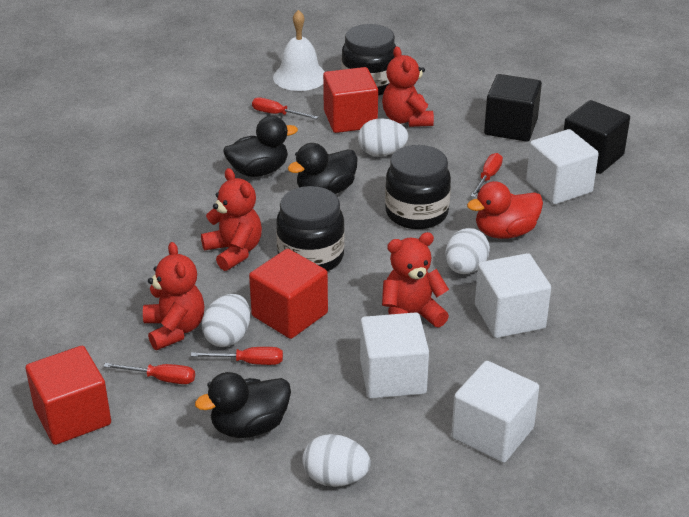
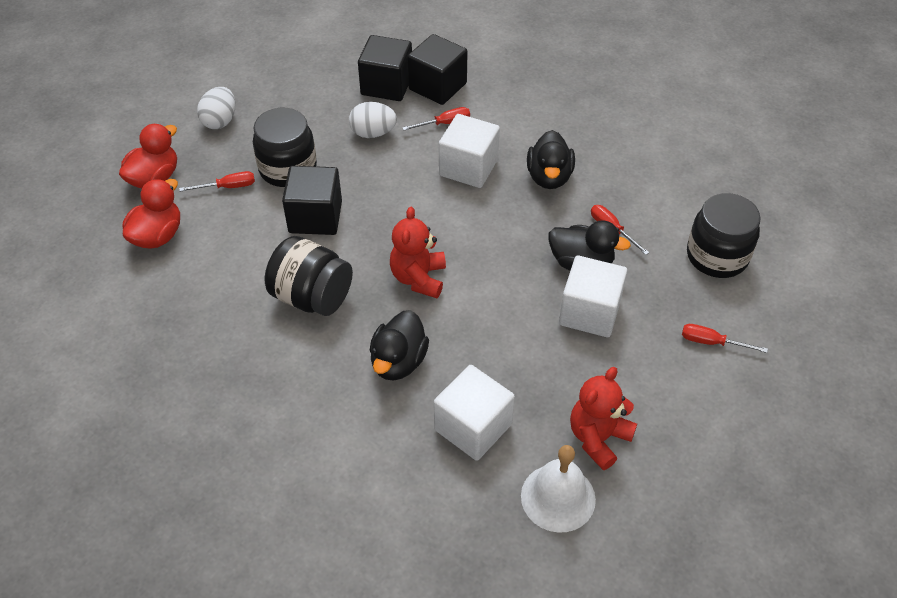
black cube: 2 -> 3
red cube: 3 -> 0
red duck: 1 -> 2
red teddy bear: 4 -> 2
white cube: 4 -> 3
white egg: 4 -> 2

